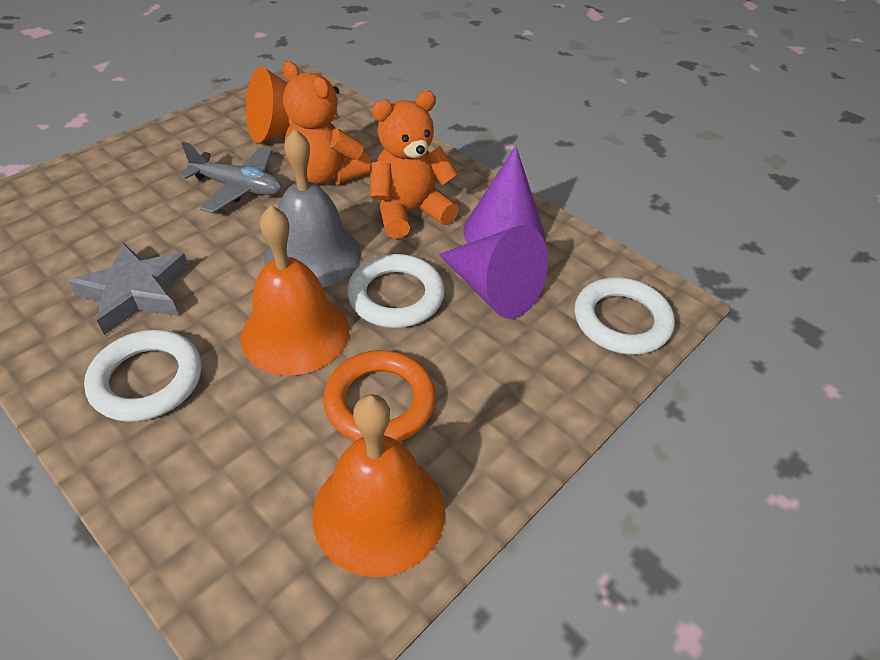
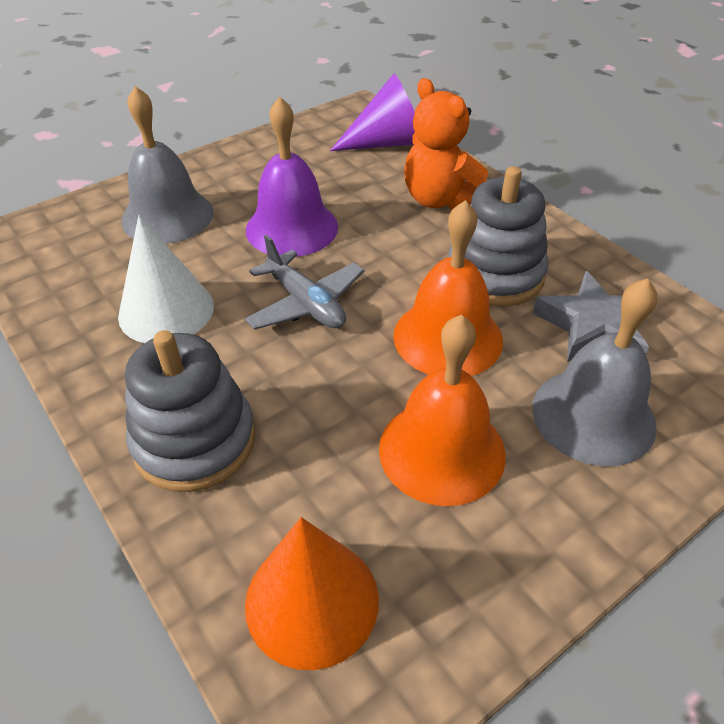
grey bell: 1 -> 2
grey stacking toy: 0 -> 2
orange ring: 1 -> 0
orange teddy bear: 2 -> 1
purple bell: 0 -> 1
purple cone: 2 -> 1
white cone: 0 -> 1
white ring: 3 -> 0

